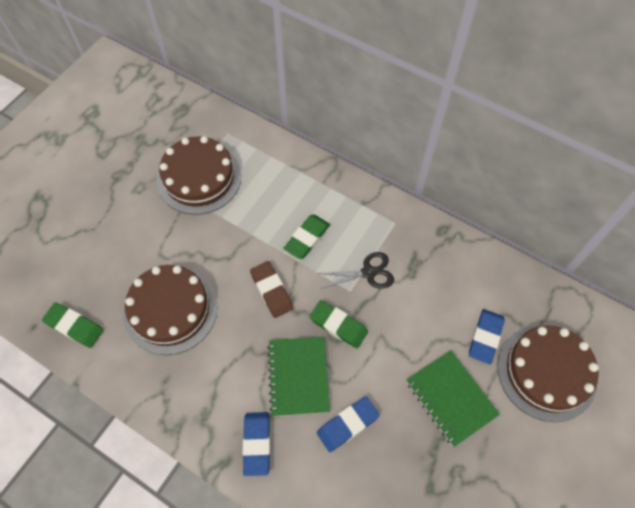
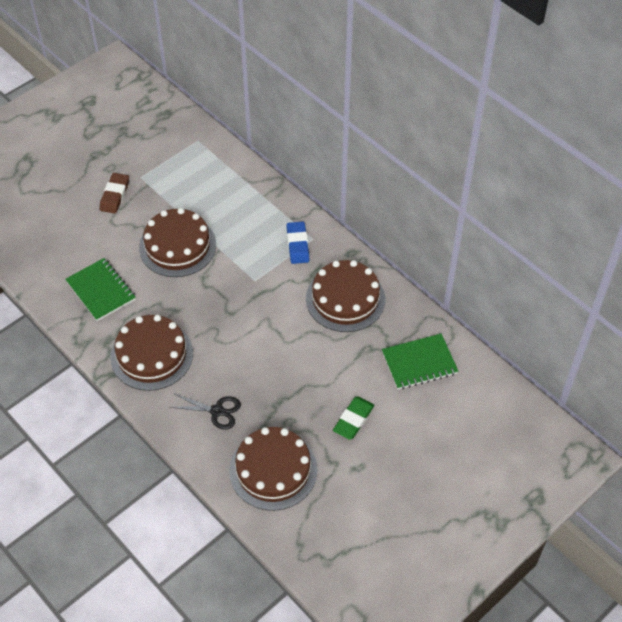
blue eraser: 3 -> 1
brown cake: 3 -> 4
green eraser: 3 -> 1

